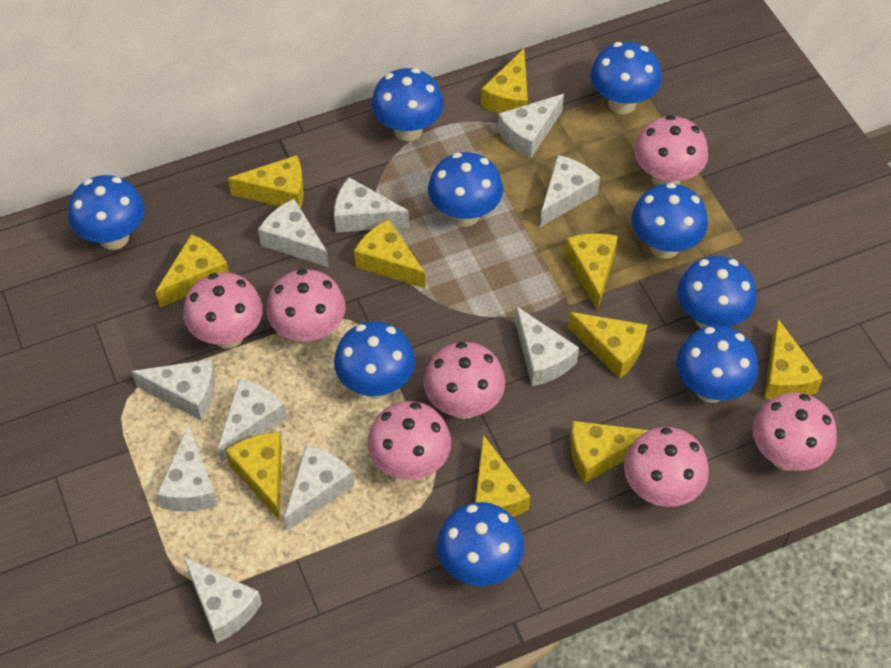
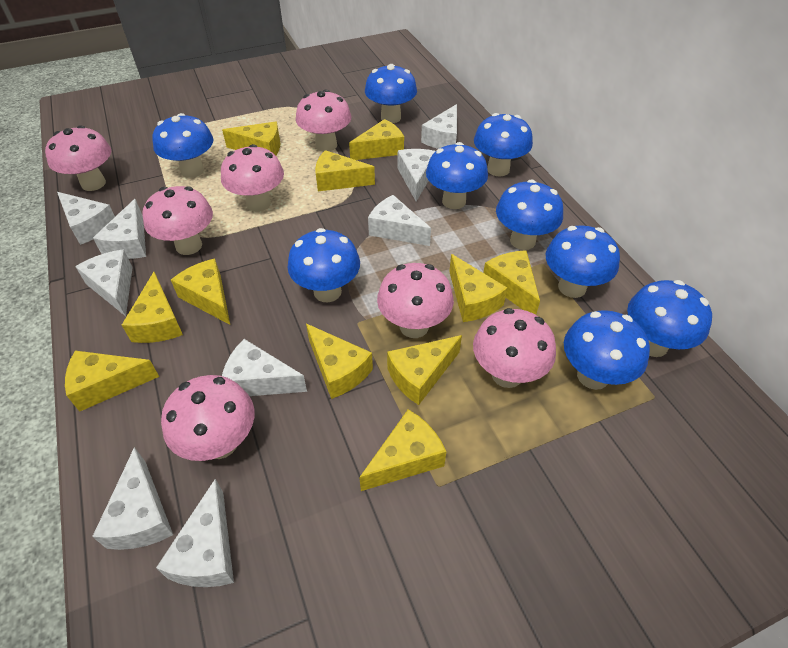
white cheese: 10 -> 9
yellow cheese: 10 -> 11

